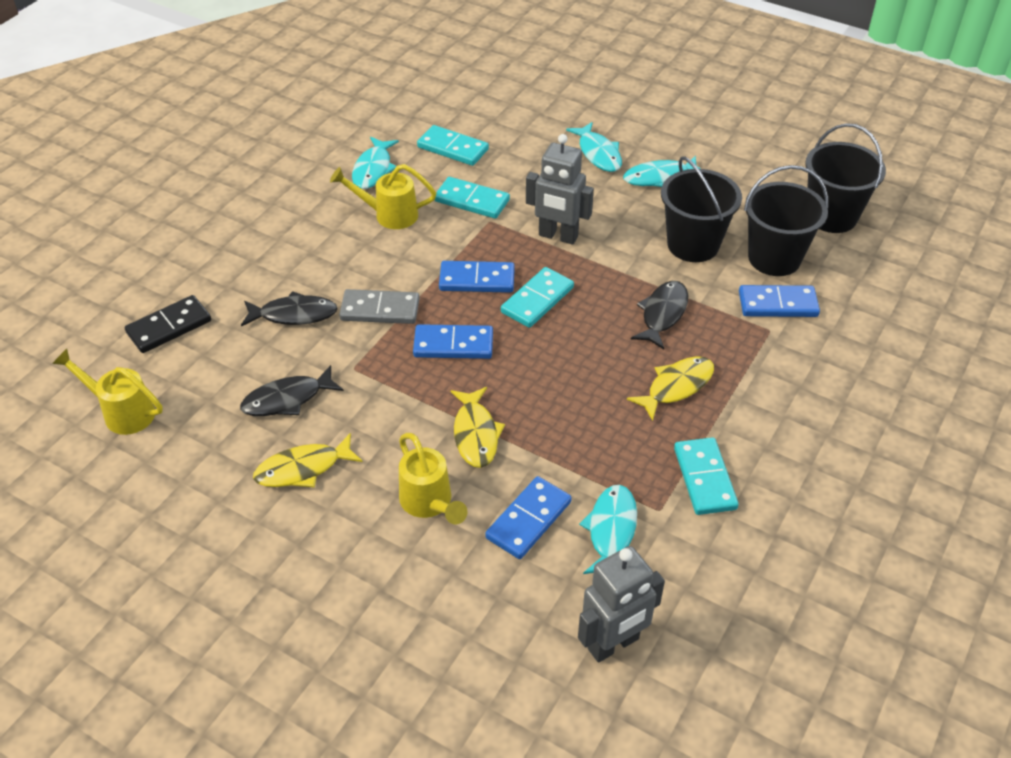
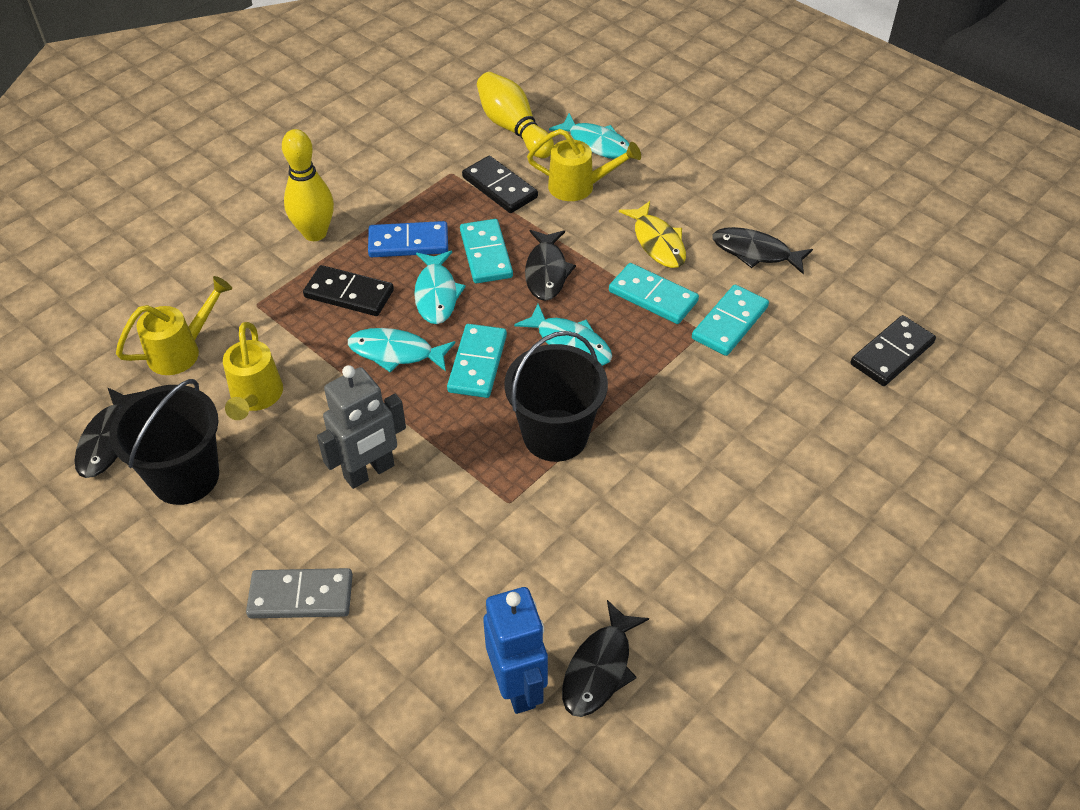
black bucket: 3 -> 2
black domino: 1 -> 3
black fish: 3 -> 4
blue domino: 4 -> 1
blue robot: 0 -> 1
grey robot: 2 -> 1
yellow bowling pin: 0 -> 2
yellow fish: 3 -> 1

